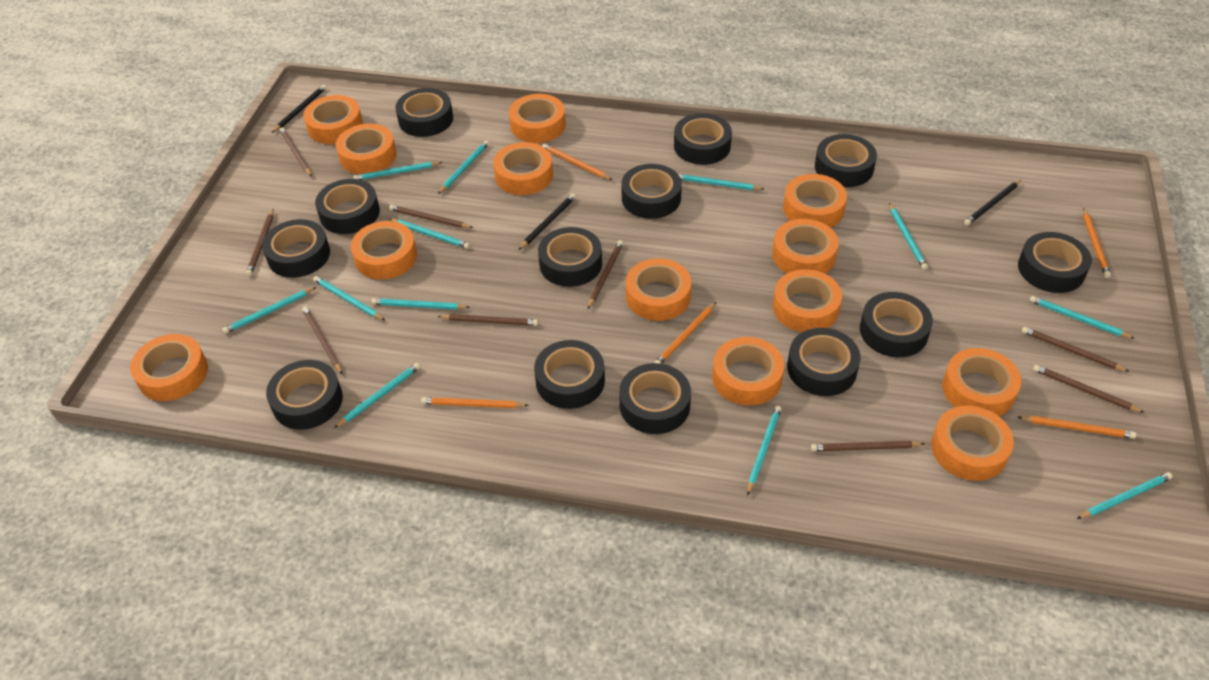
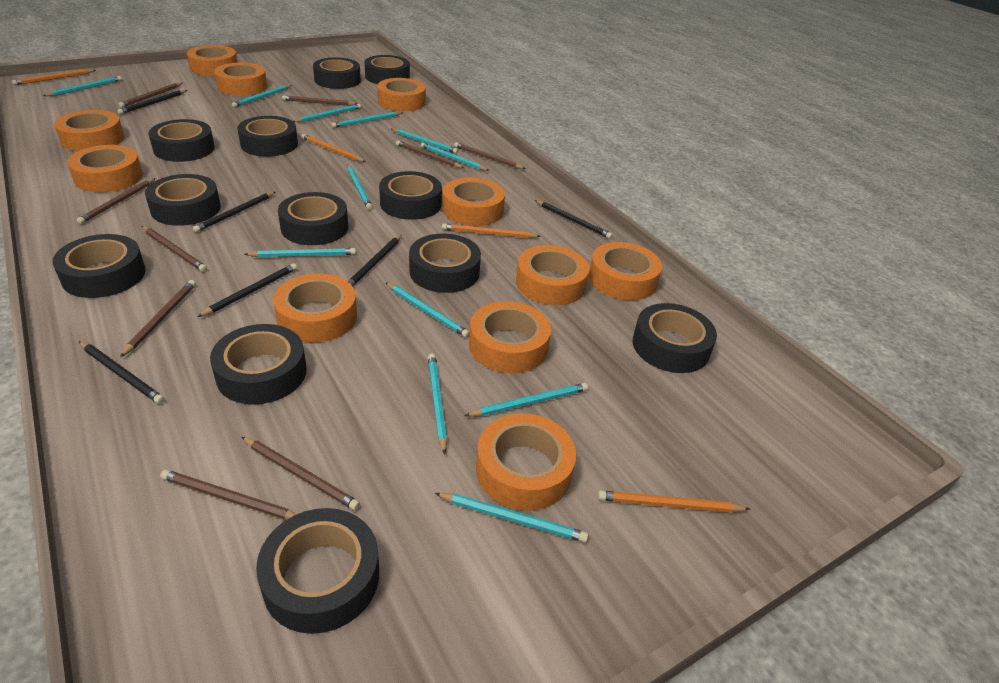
black pencil: 3 -> 6
black tape: 13 -> 12
orange pencil: 5 -> 4
orange tape: 13 -> 11

